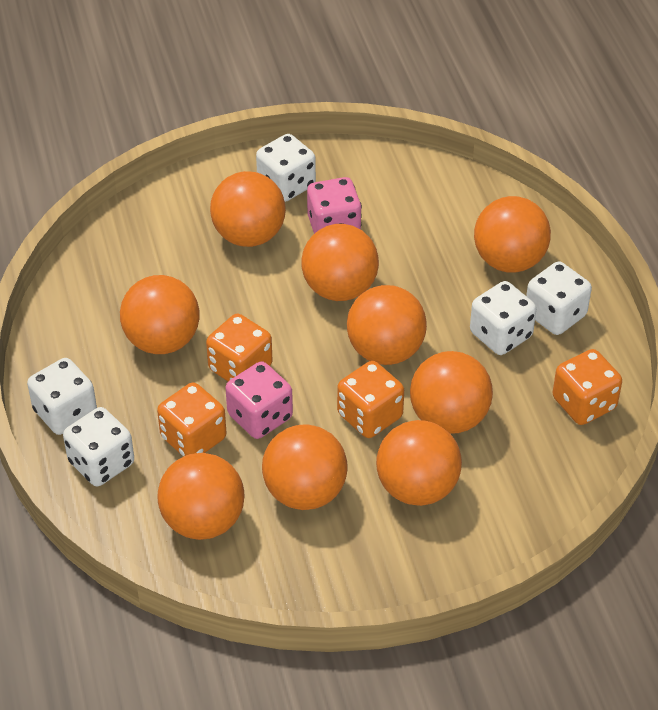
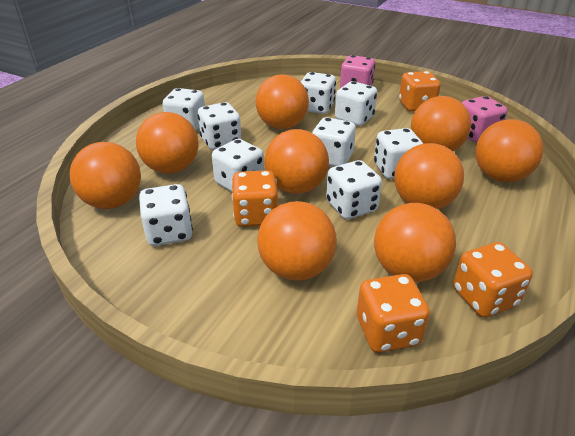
white dice: 5 -> 9

